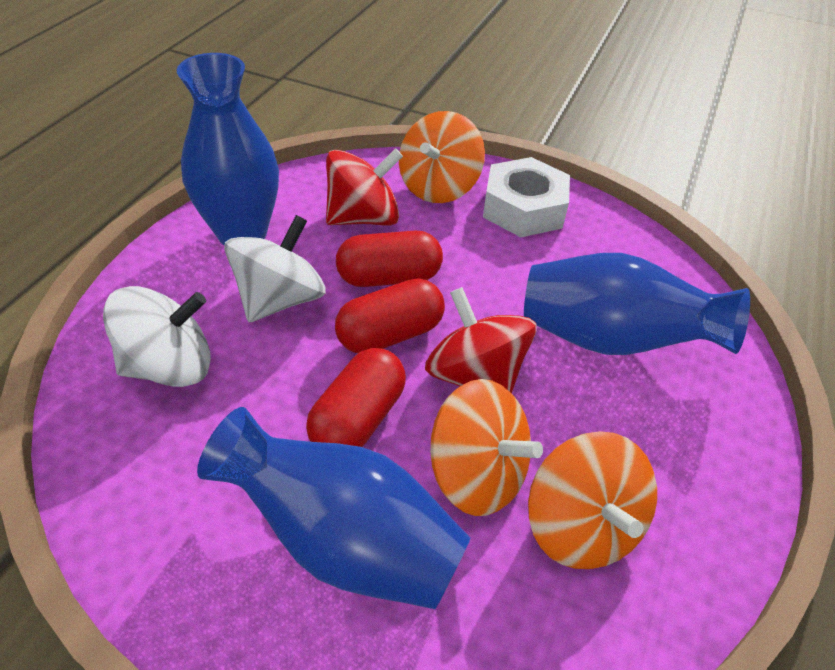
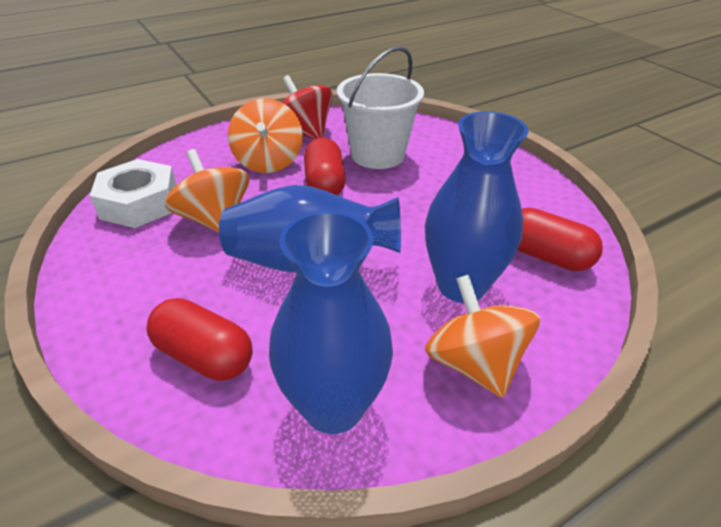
red spinning top: 2 -> 1
white bucket: 0 -> 1
white spinning top: 2 -> 0

